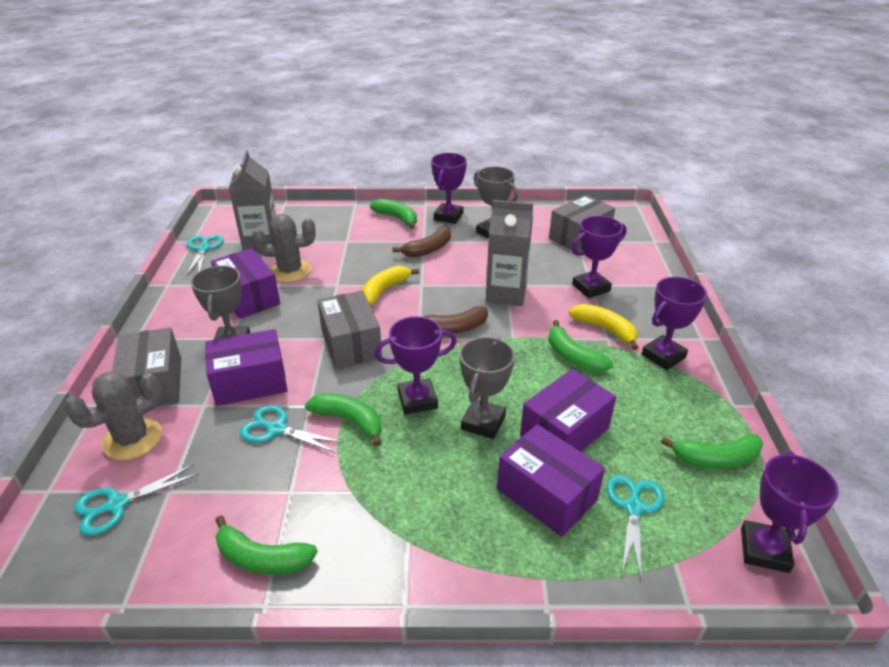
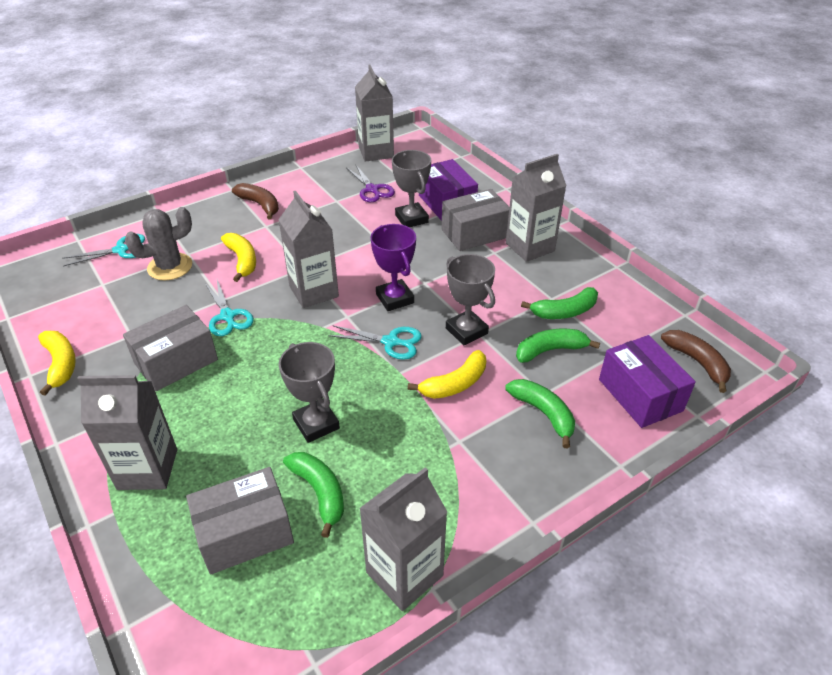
green banana: 5 -> 4
grey cactus: 2 -> 1
grey carton: 2 -> 5
purple box: 4 -> 2
purple scissors: 0 -> 1
purple trophy: 5 -> 1
turquoise scissors: 4 -> 3
yellow banana: 2 -> 3

